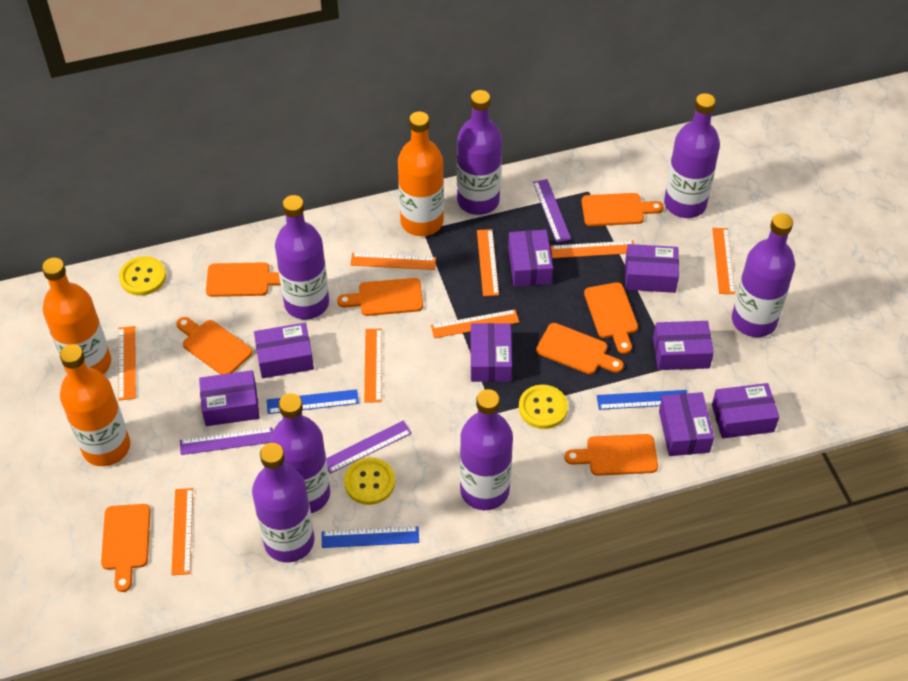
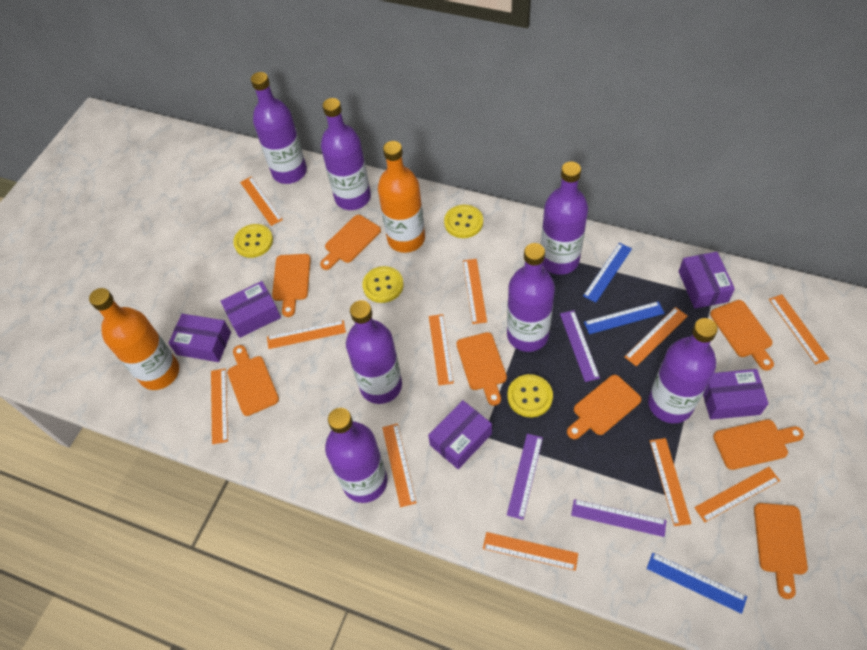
orange bottle: 3 -> 2
orange ruler: 8 -> 11
purple box: 8 -> 5
yellow button: 3 -> 4

